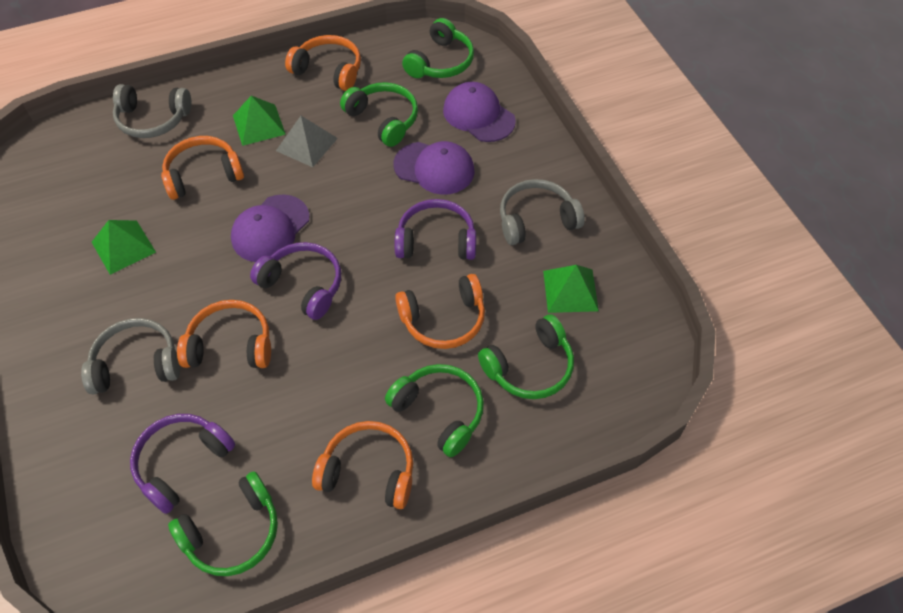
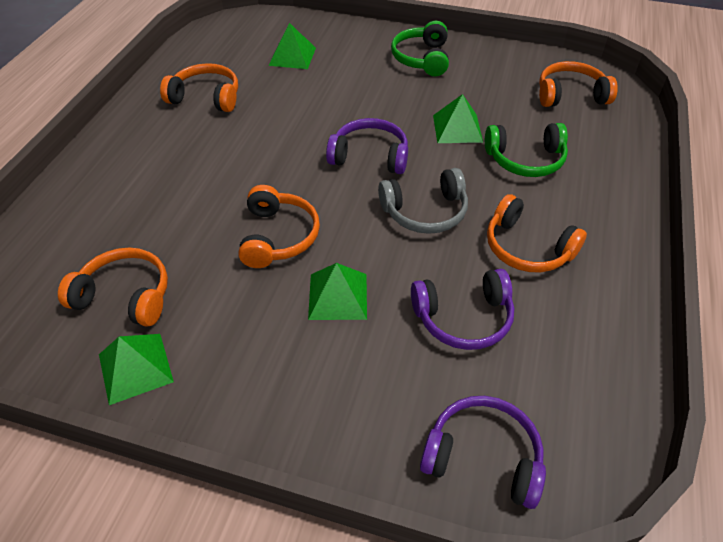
green headphones: 5 -> 2
green pyramid: 3 -> 4
grey headphones: 3 -> 1
grey pyramid: 1 -> 0
purple cap: 3 -> 0

